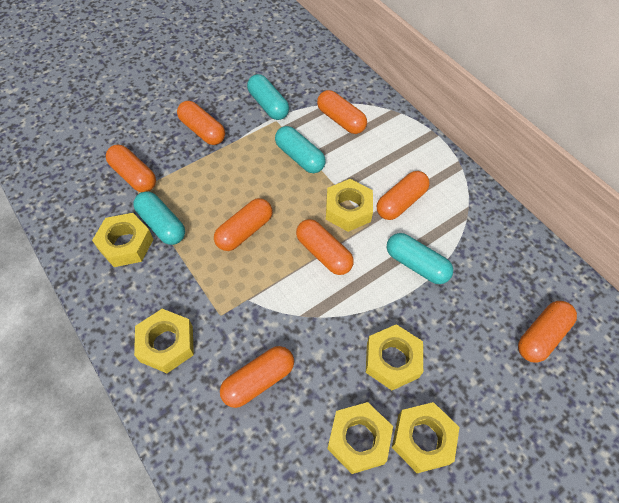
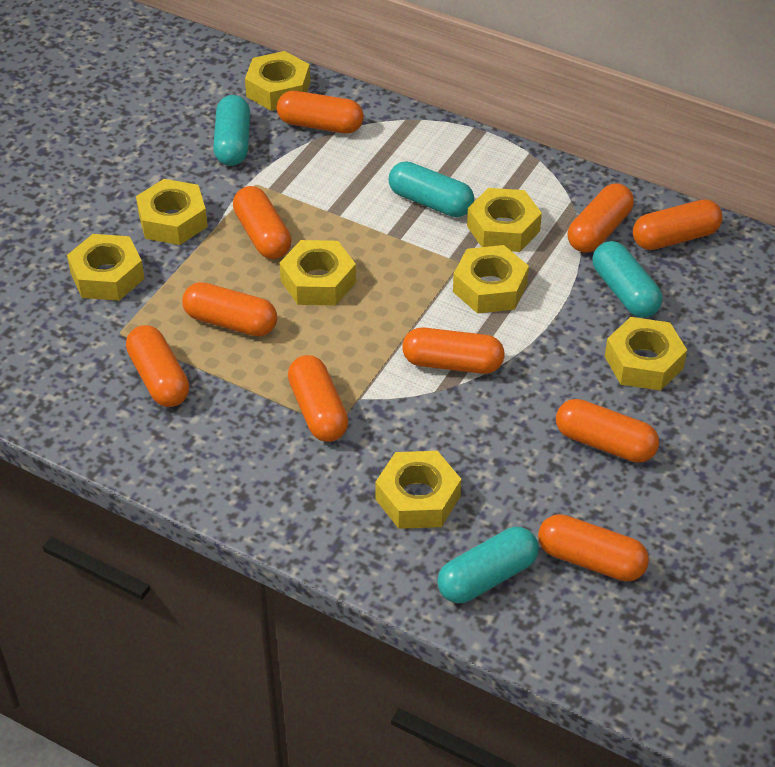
orange capsule: 8 -> 10
yellow nut: 6 -> 8

